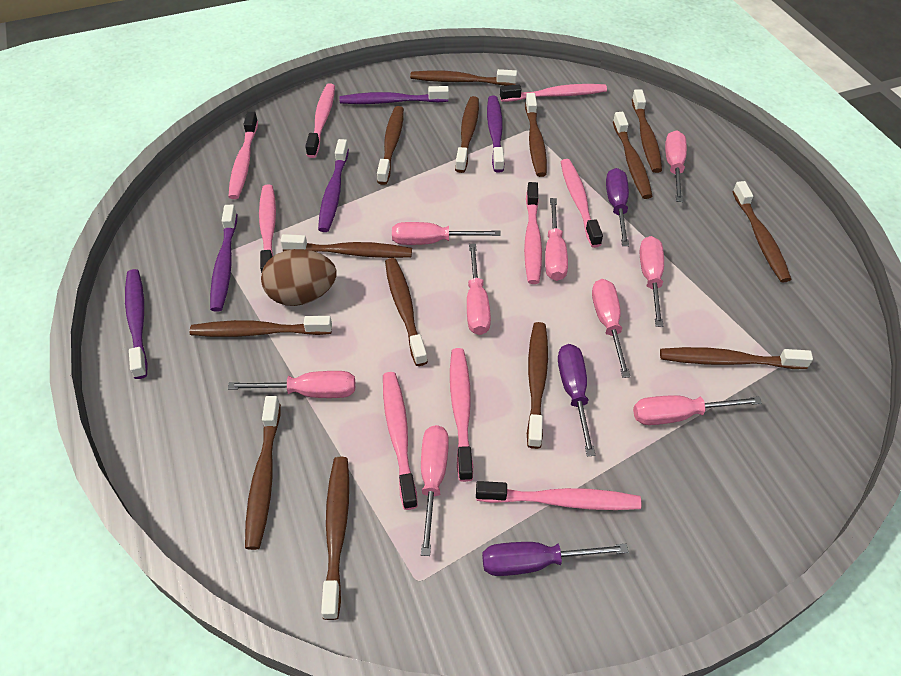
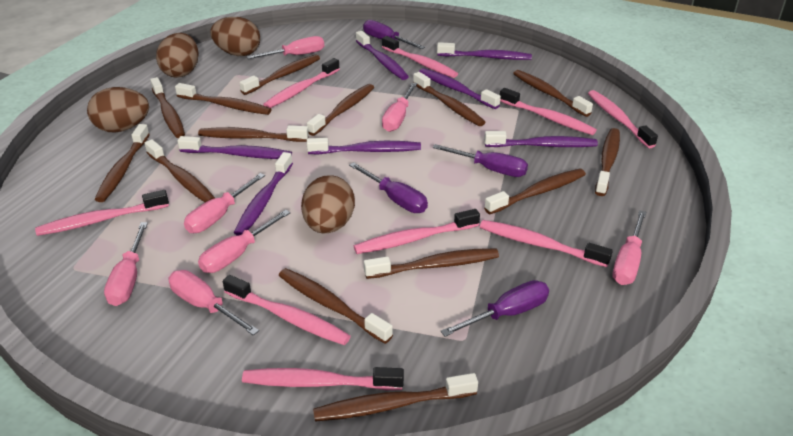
brown egg: 1 -> 4
pink screwdriver: 9 -> 7
purple screwdriver: 3 -> 4
purple toothbrush: 5 -> 7

